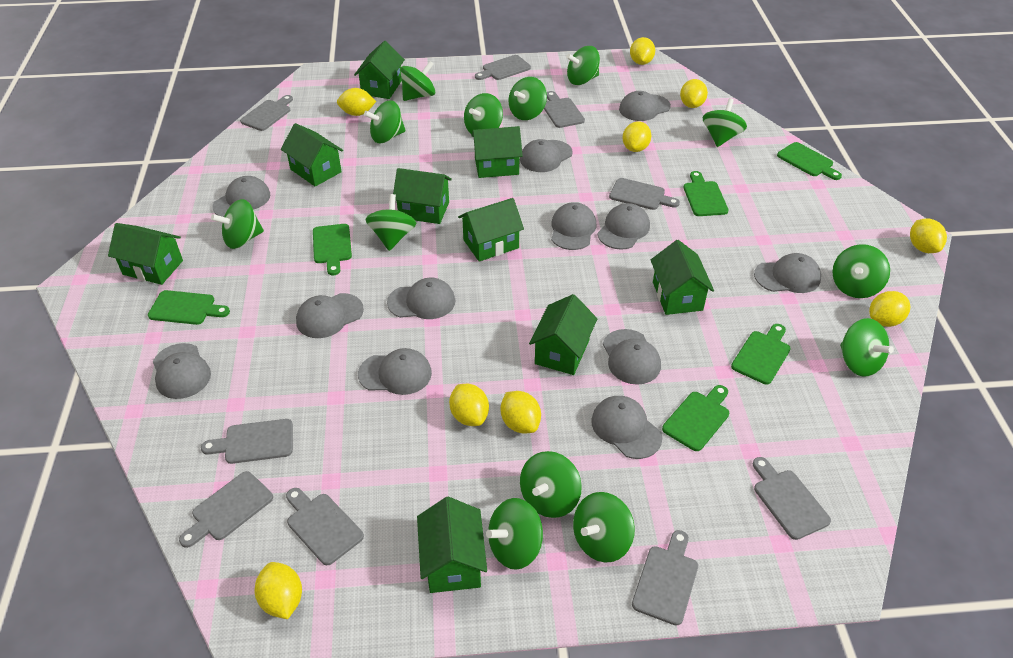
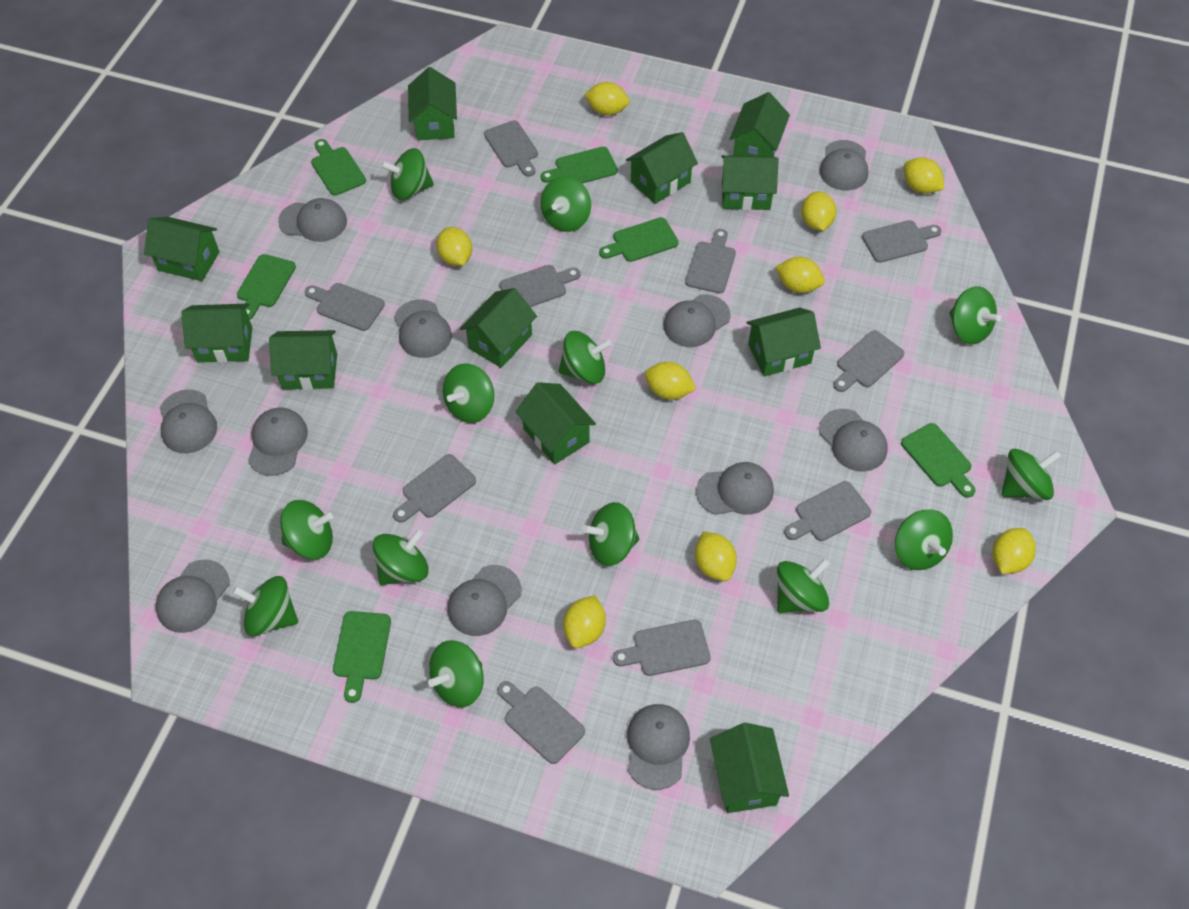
green house: 9 -> 11
grey cap: 12 -> 11
grey cutting board: 9 -> 10

